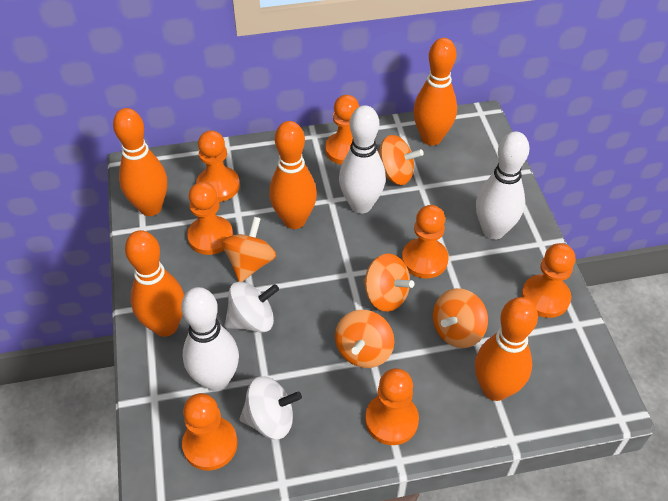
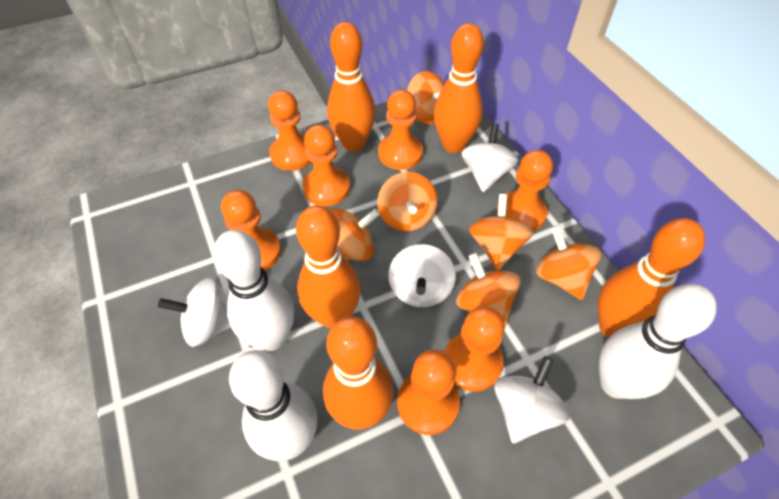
orange spinning top: 5 -> 6
white spinning top: 2 -> 4

